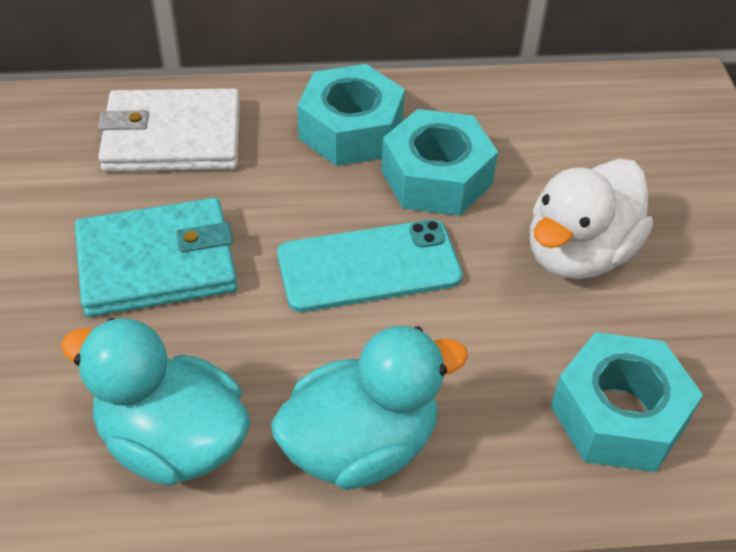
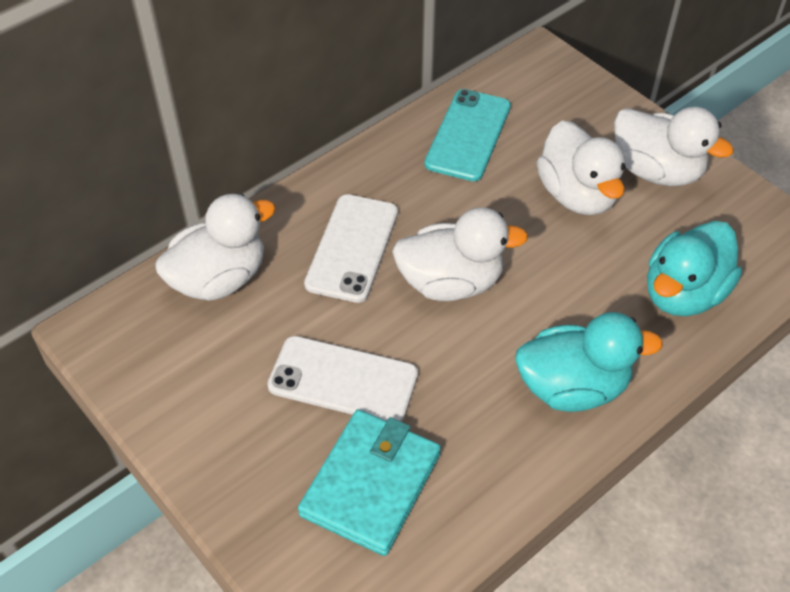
turquoise nut: 3 -> 0
white duck: 1 -> 4
white phone: 0 -> 2
white wallet: 1 -> 0

